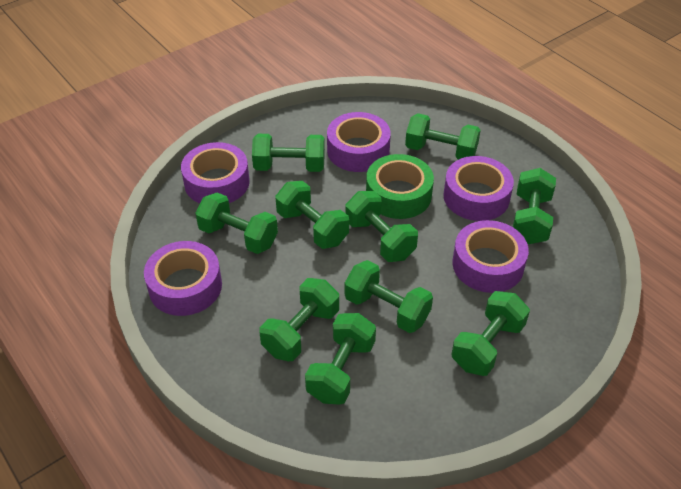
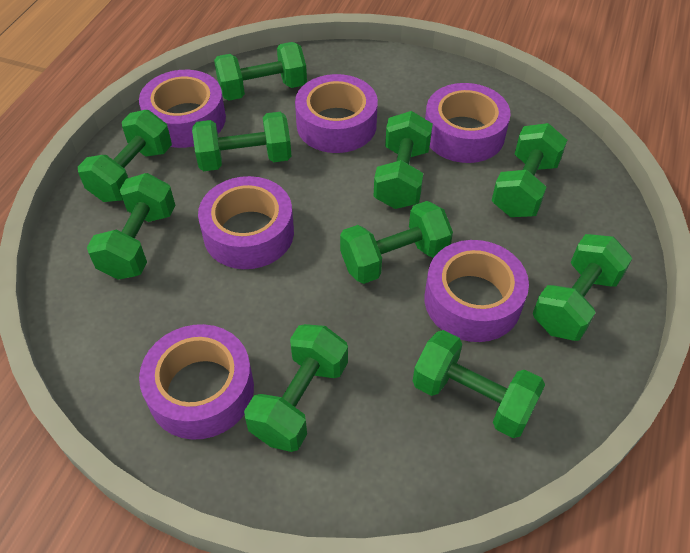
green tape: 1 -> 0
purple tape: 5 -> 6

